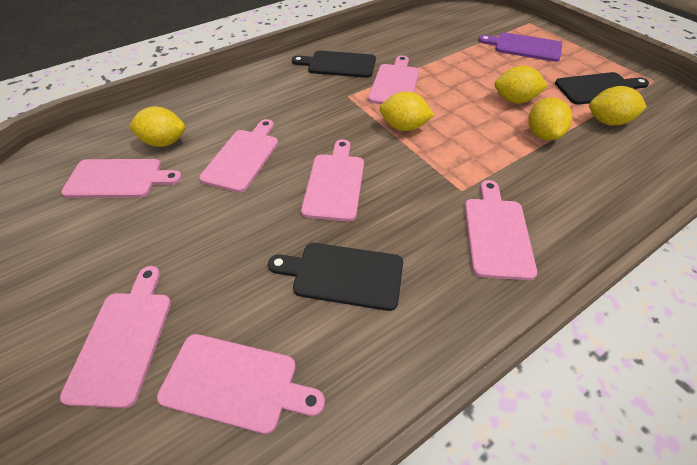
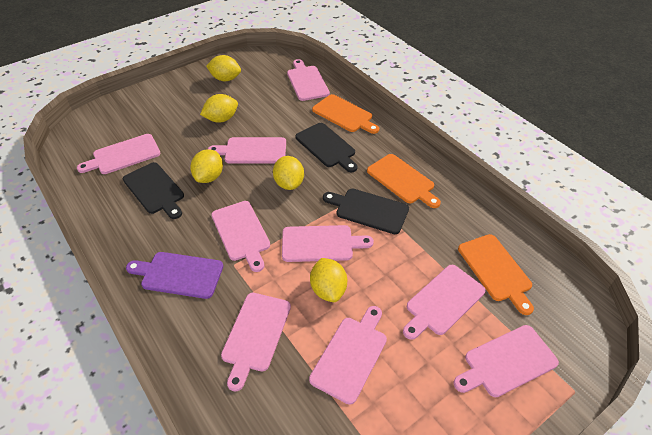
orange cutting board: 0 -> 3
pink cutting board: 7 -> 9

